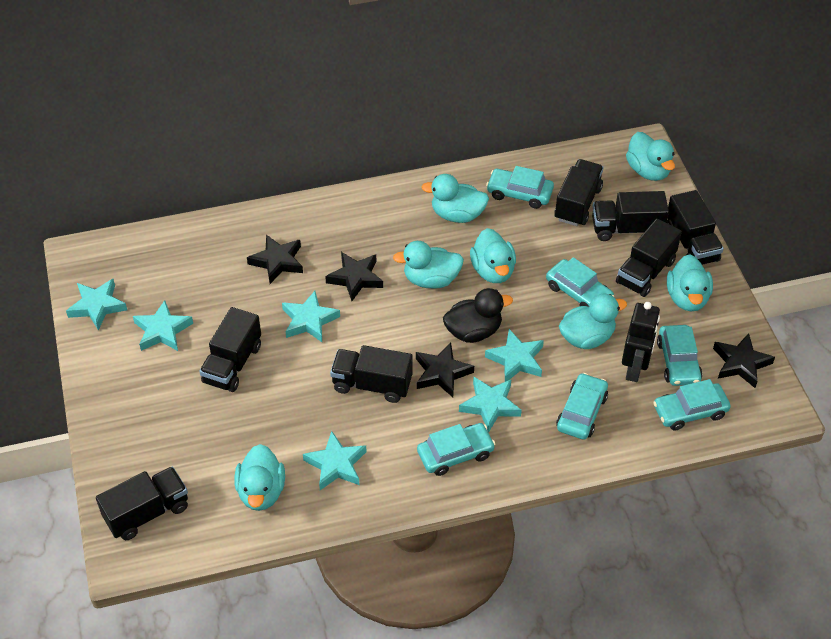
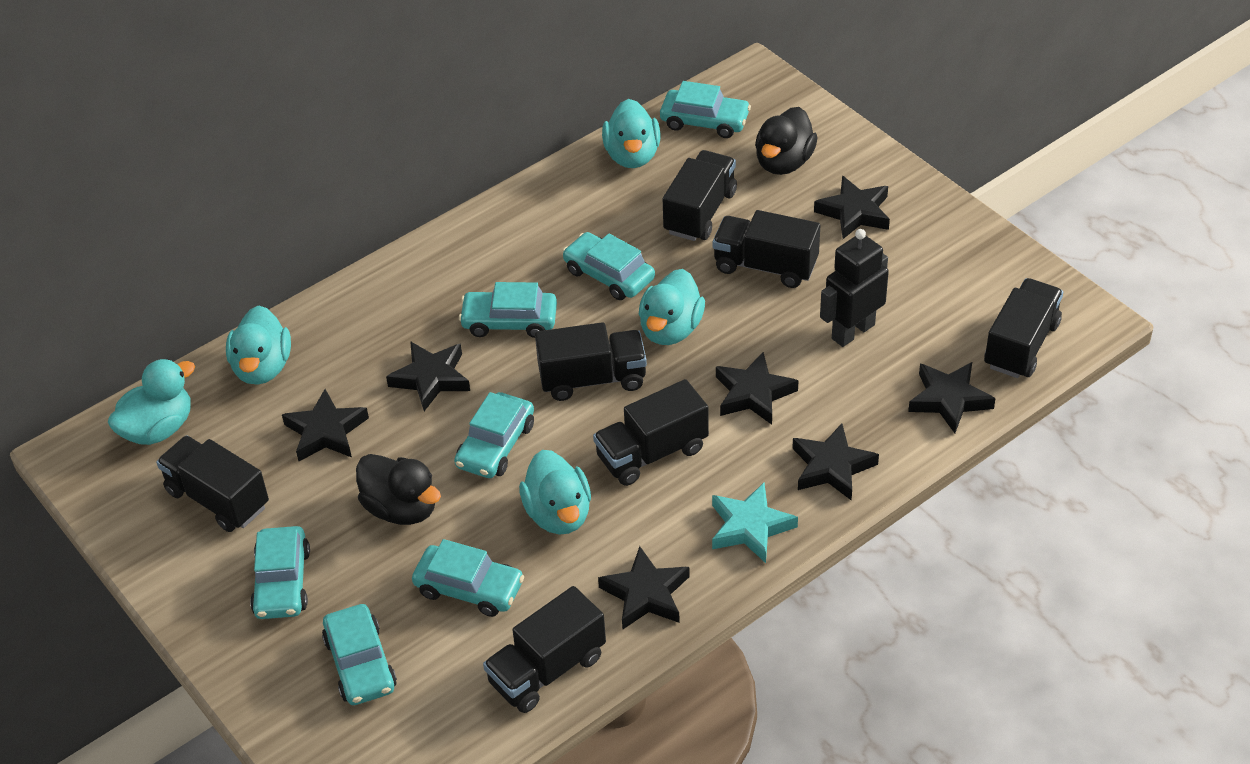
black duck: 1 -> 2
black star: 4 -> 7
turquoise car: 6 -> 7
turquoise duck: 7 -> 5
turquoise star: 6 -> 1

